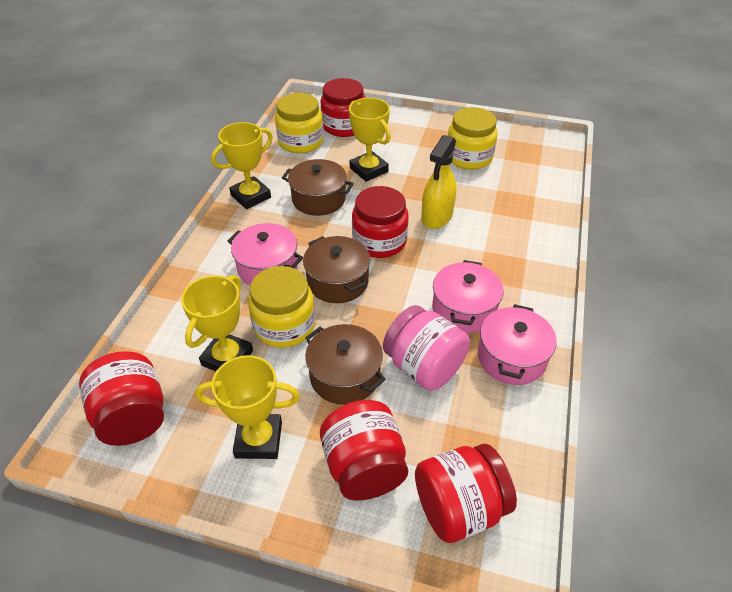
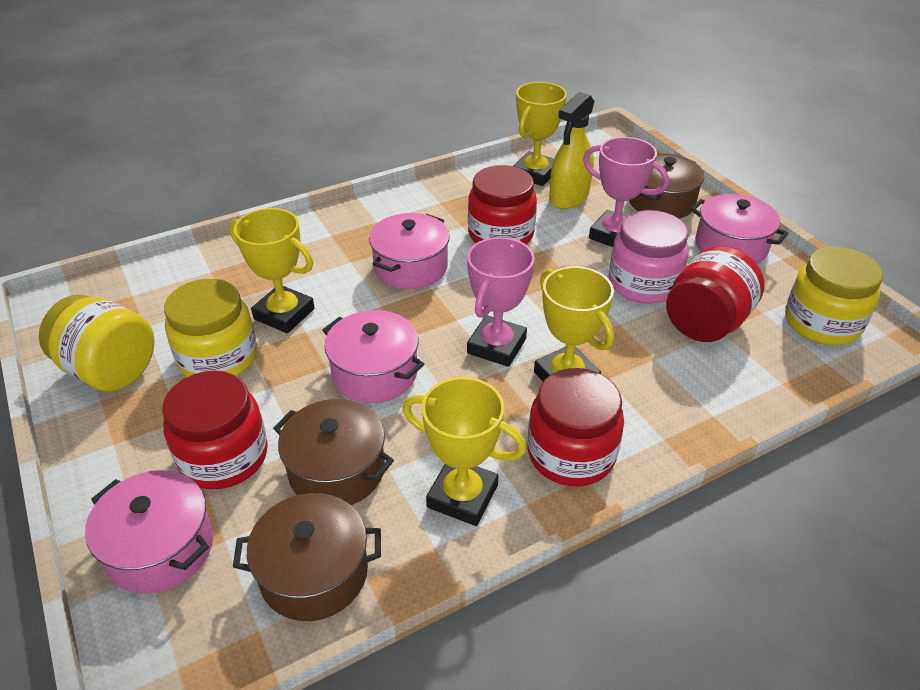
pink pot: 3 -> 4
pink trophy: 0 -> 2
red jar: 5 -> 4

